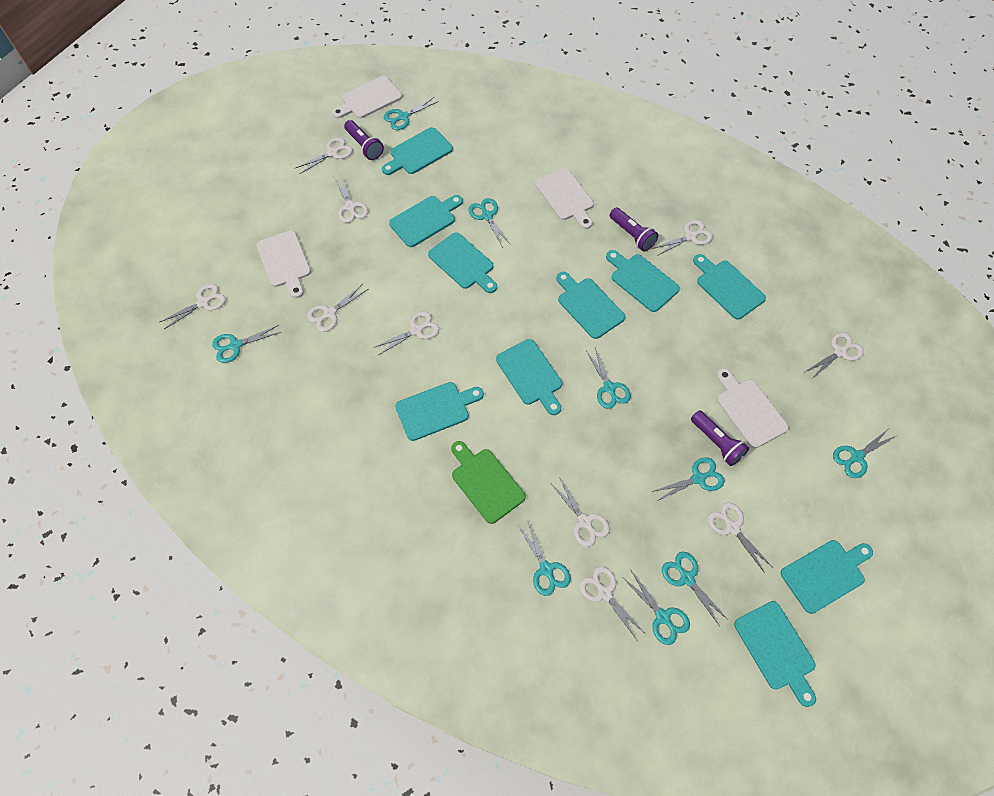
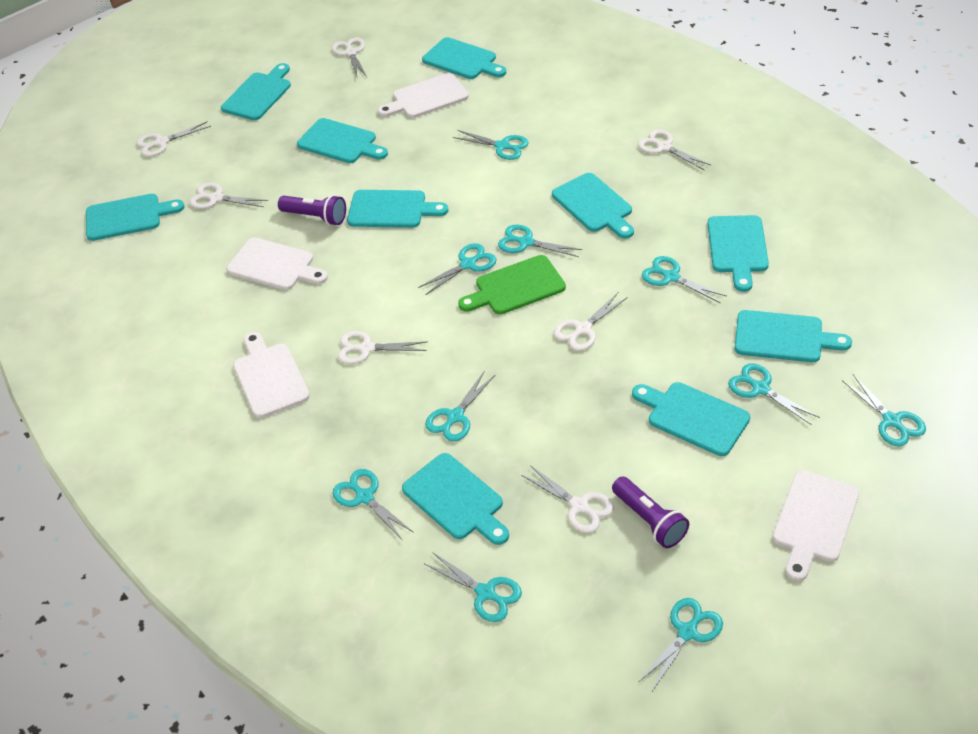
purple flashlight: 3 -> 2
turquoise scissors: 9 -> 10
white scissors: 10 -> 7

